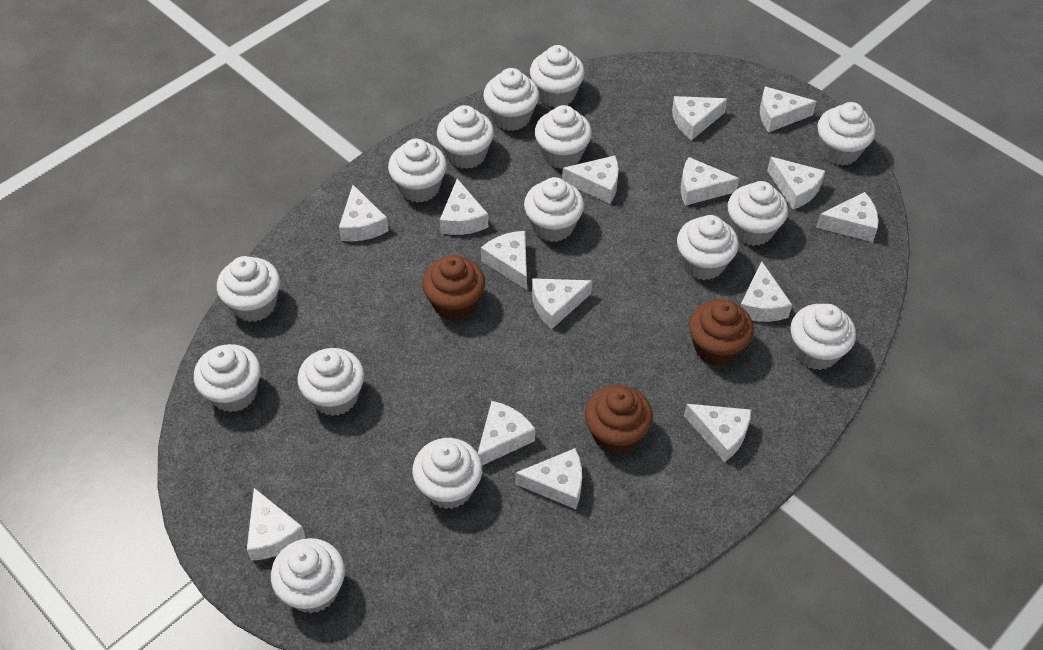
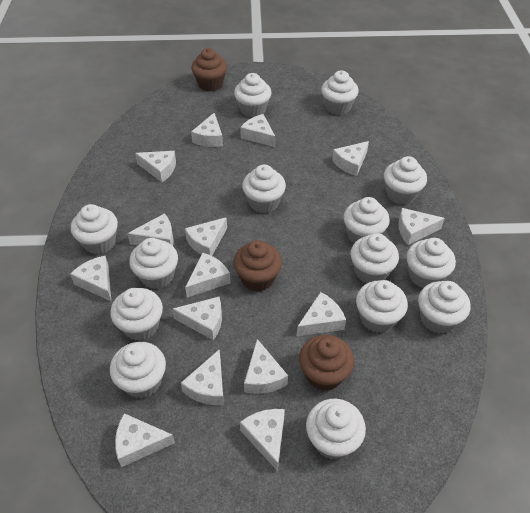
white cupcake: 15 -> 14

